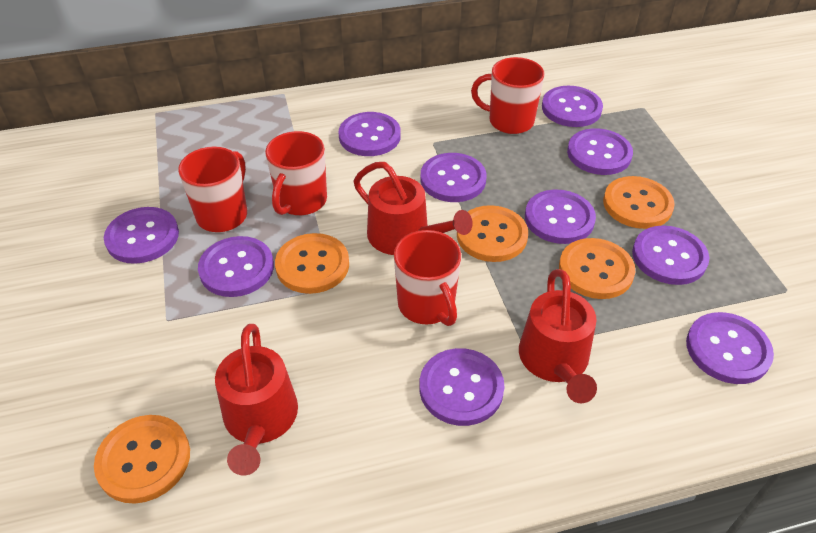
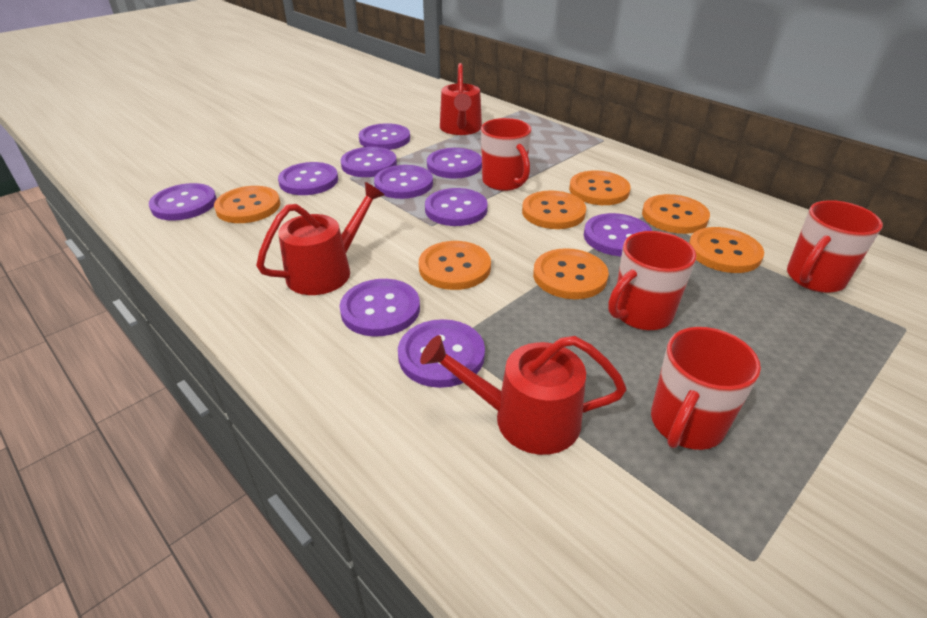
orange button: 5 -> 7

